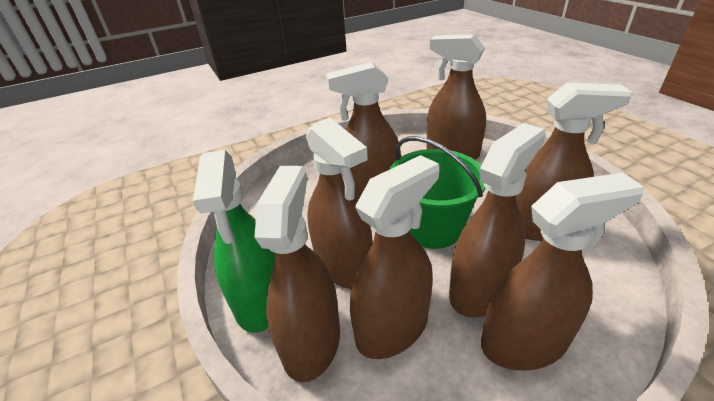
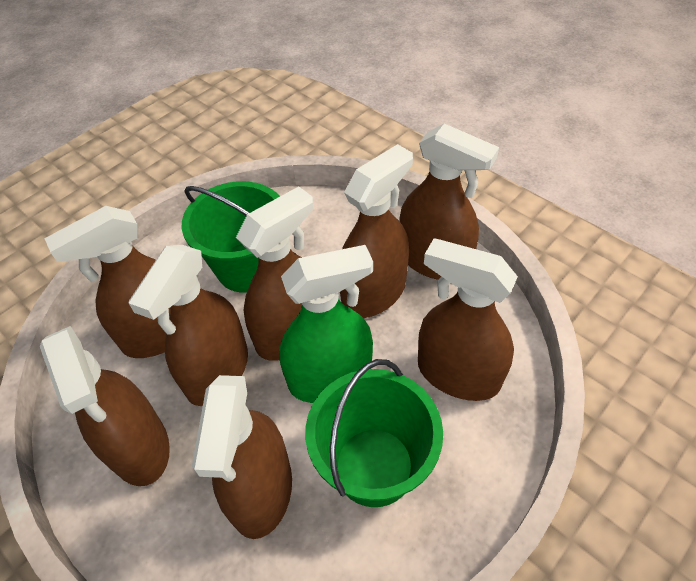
green bucket: 1 -> 2

